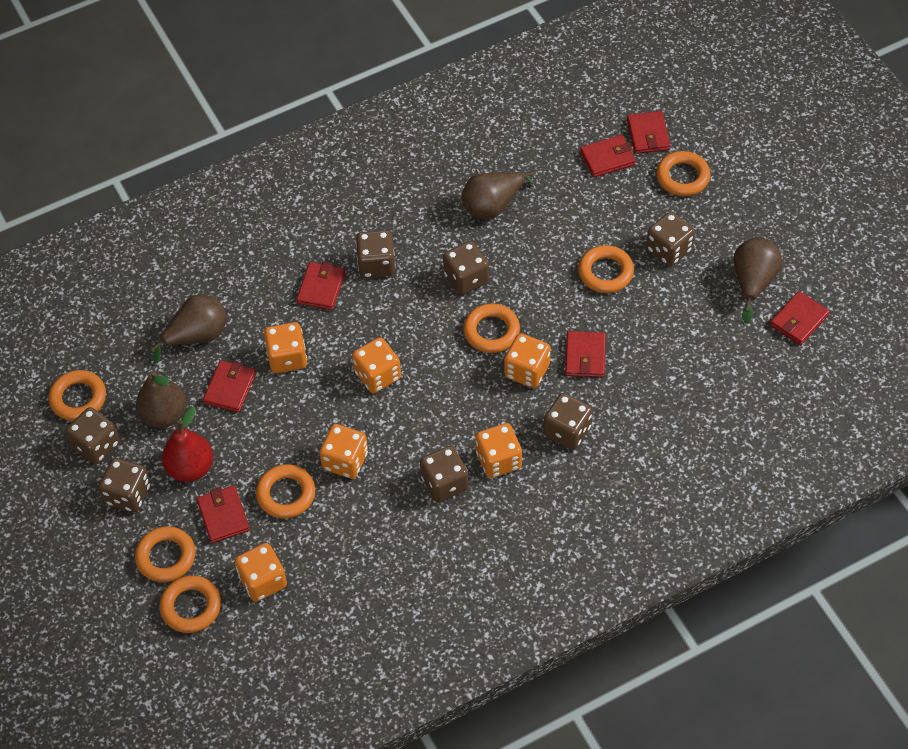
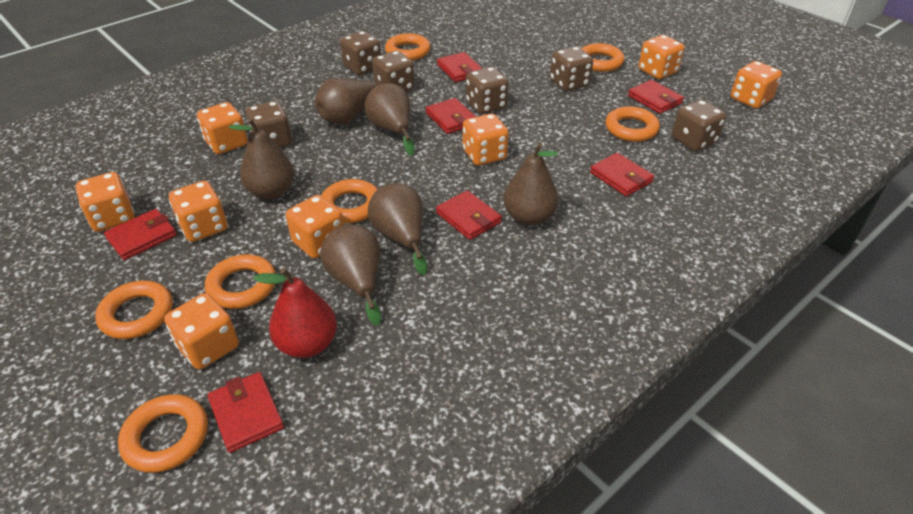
brown dice: 7 -> 6
brown pear: 4 -> 6
orange dice: 6 -> 8

